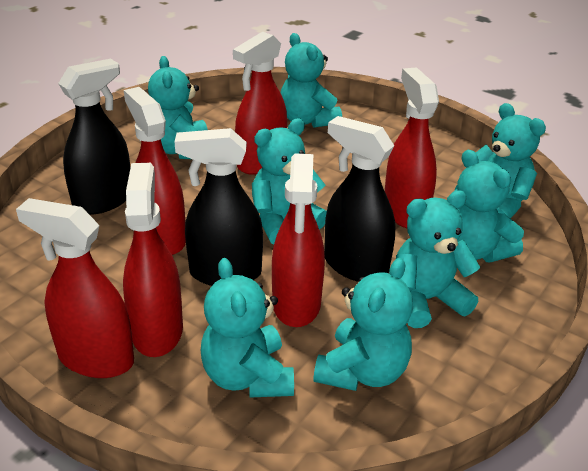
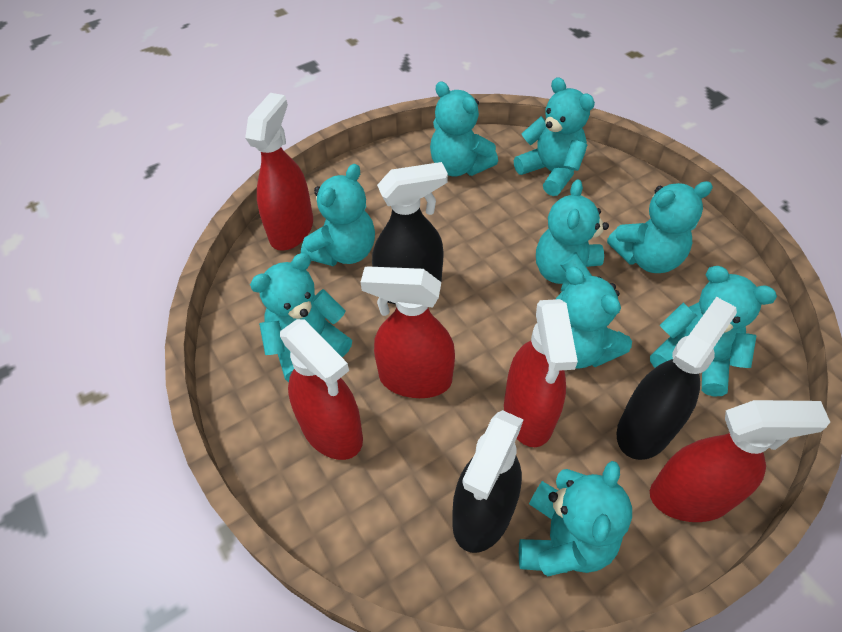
red spray bottle: 6 -> 5
turquoise teddy bear: 8 -> 9

